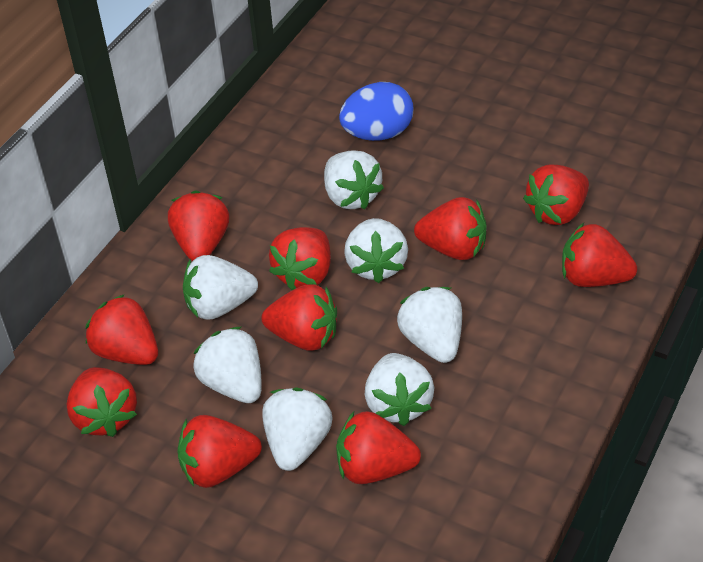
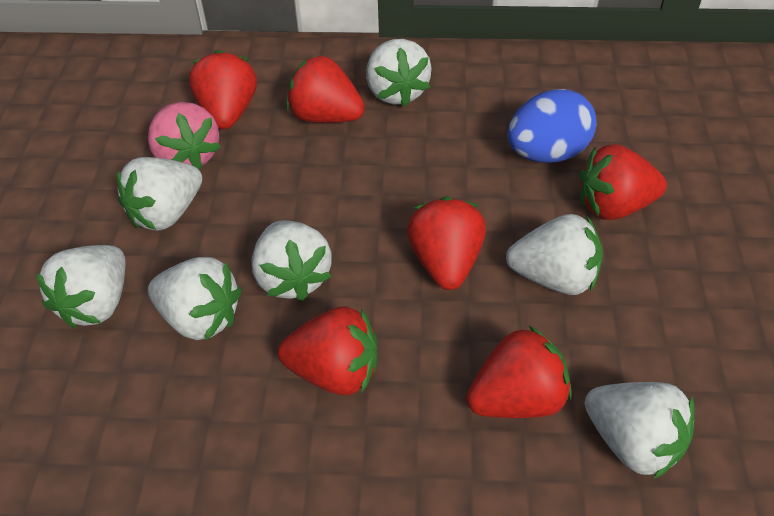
pink strawberry: 0 -> 1
red strawberry: 10 -> 6

